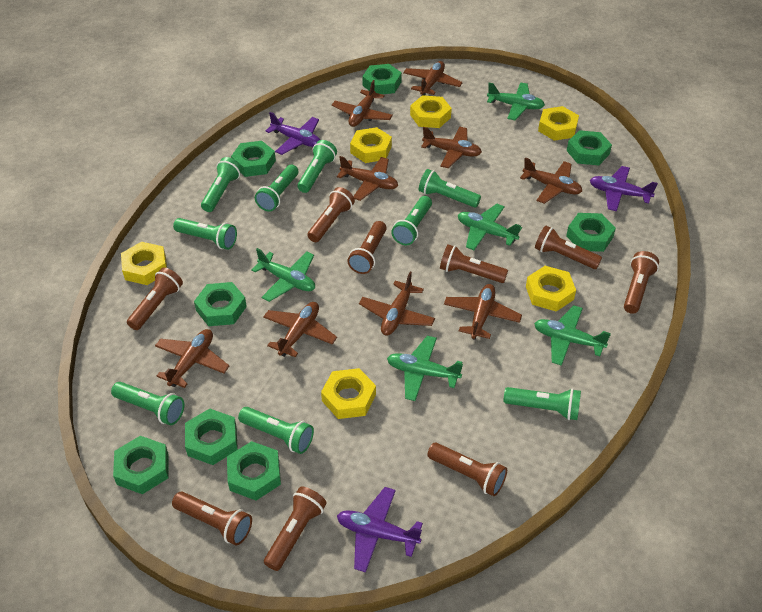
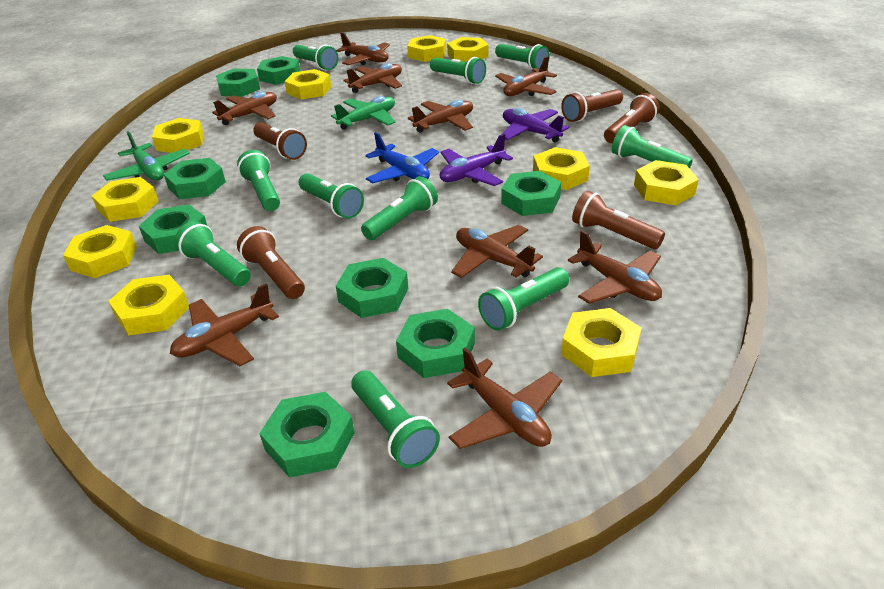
blue plane: 0 -> 1
brown flashlight: 9 -> 5
green flashlight: 9 -> 10
green plane: 5 -> 2
purple plane: 3 -> 2
yellow nut: 6 -> 10

